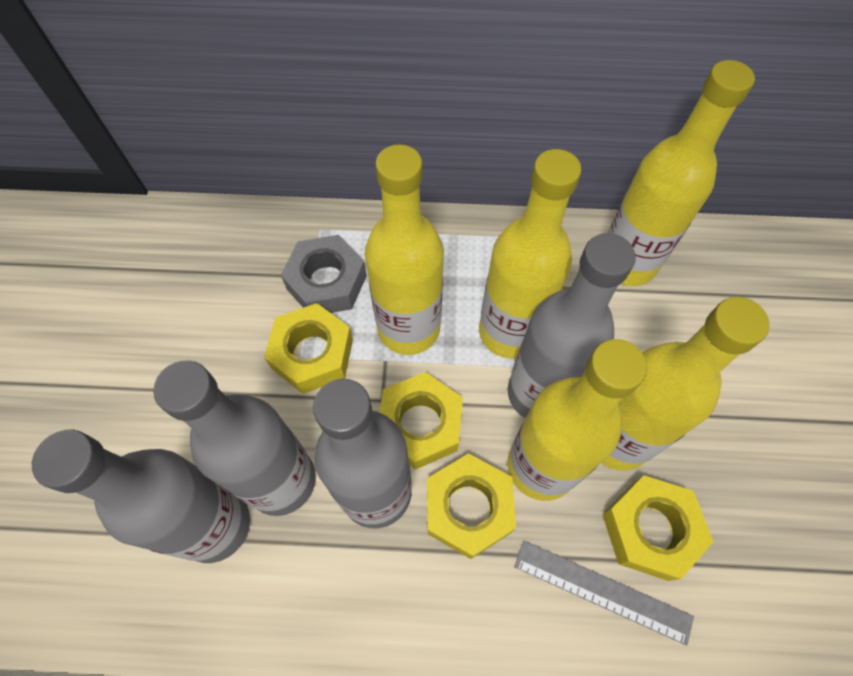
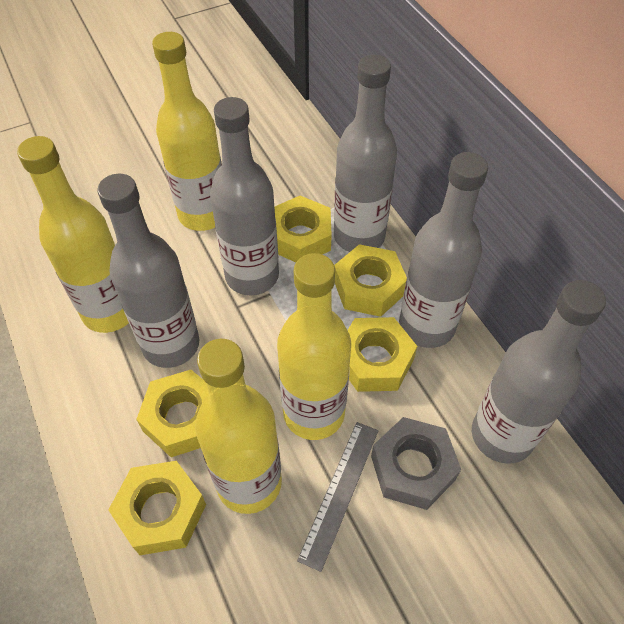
grey bottle: 4 -> 5
yellow bottle: 5 -> 4
yellow nut: 4 -> 5

